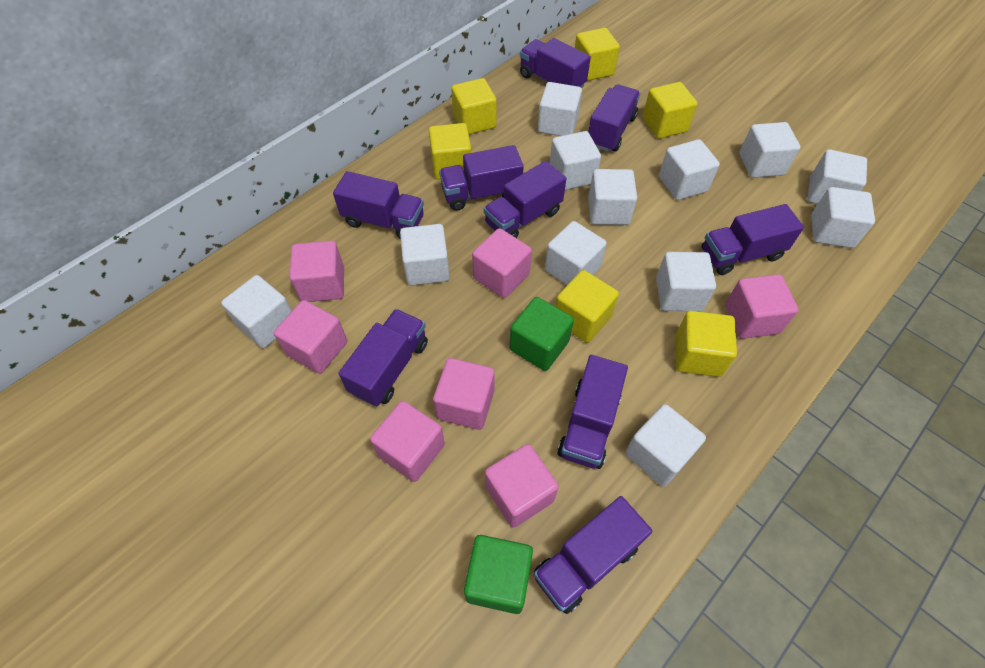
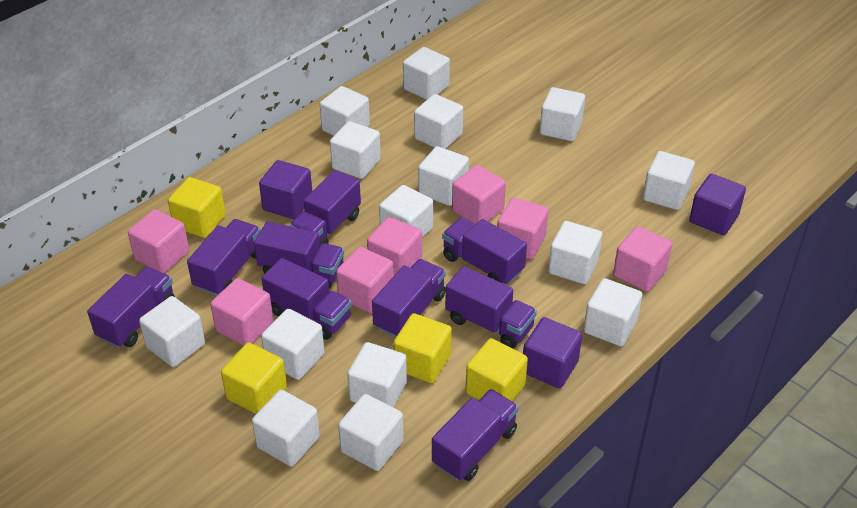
green cube: 2 -> 0
purple cube: 0 -> 3
white cube: 12 -> 15
yellow cube: 6 -> 4

